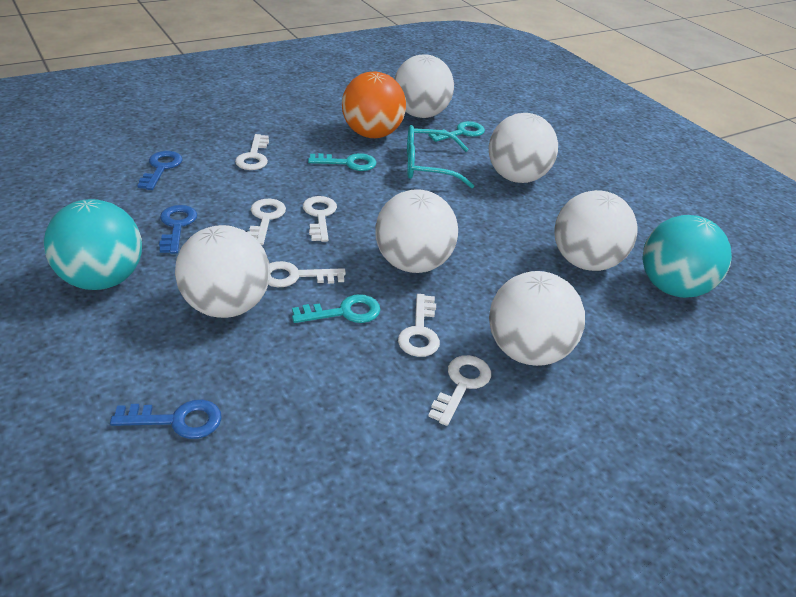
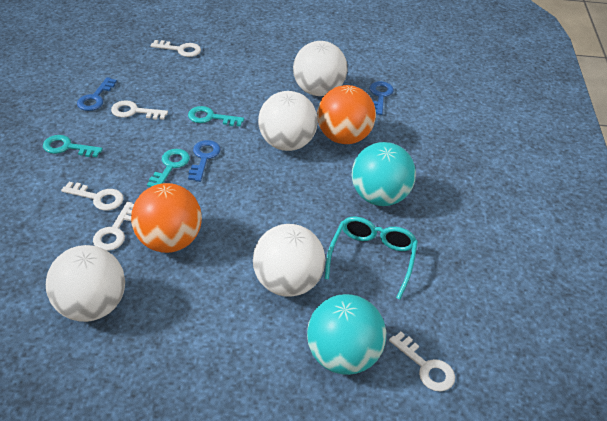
orange ball: 1 -> 2
white ball: 6 -> 4
white key: 6 -> 5

